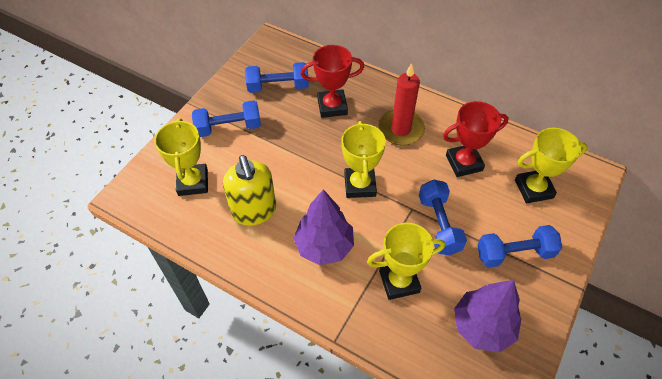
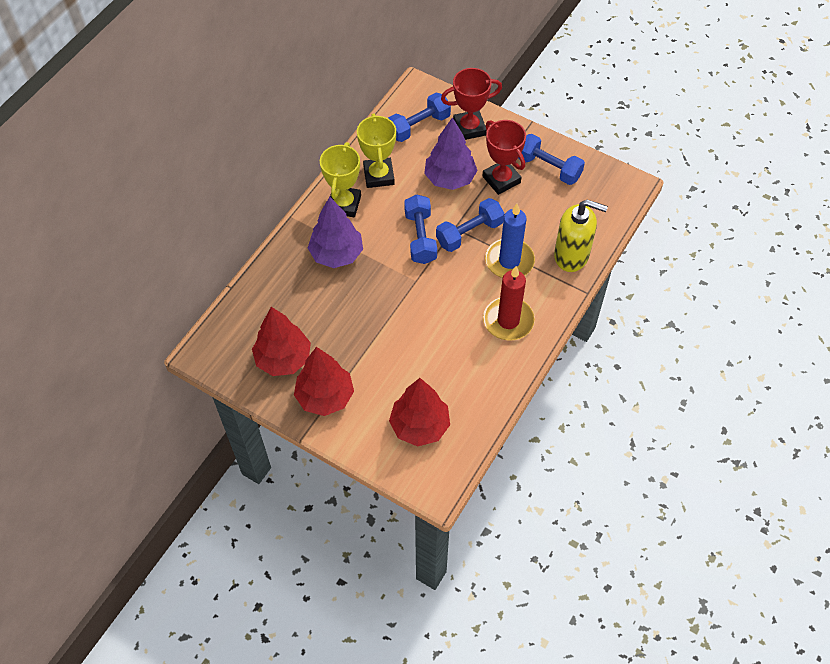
blue candle: 0 -> 1
red tree: 0 -> 3
yellow trophy: 4 -> 2

